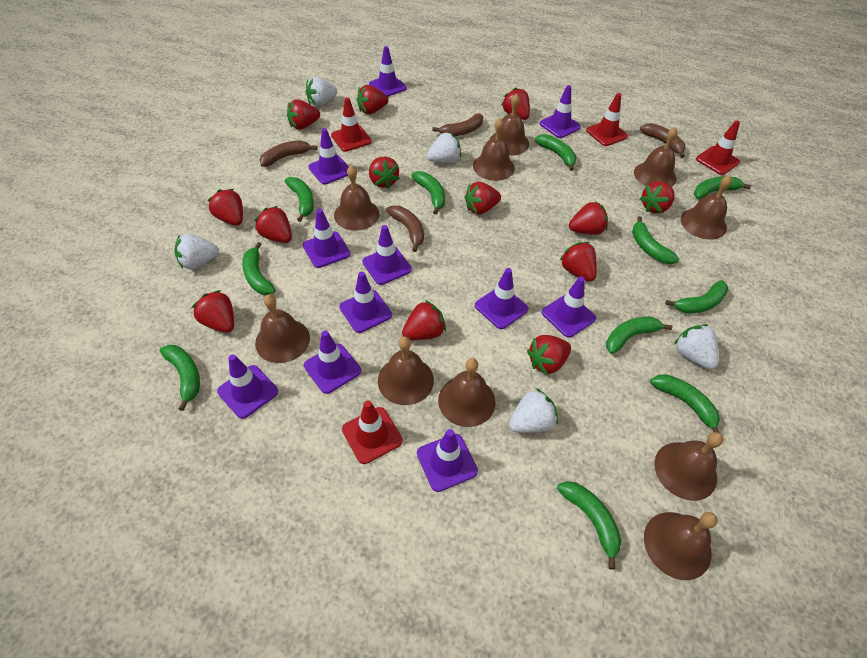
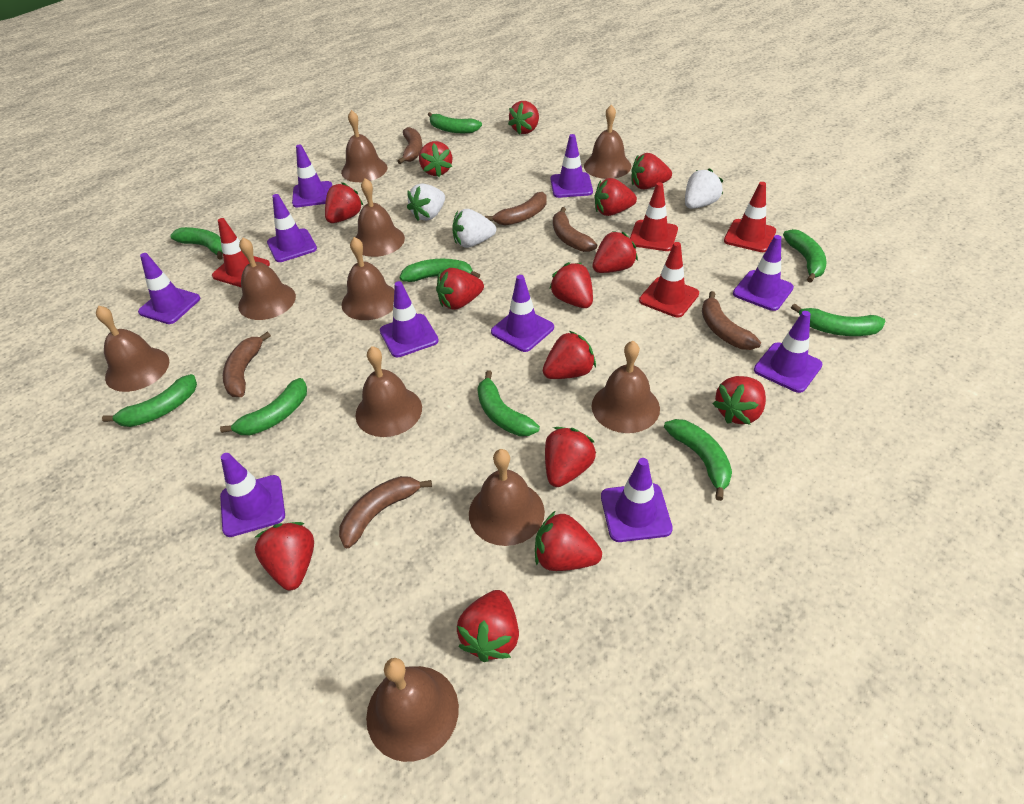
brown banana: 4 -> 6
green banana: 11 -> 9
purple traffic cone: 11 -> 10
red strawberry: 13 -> 14
white strawberry: 5 -> 3

